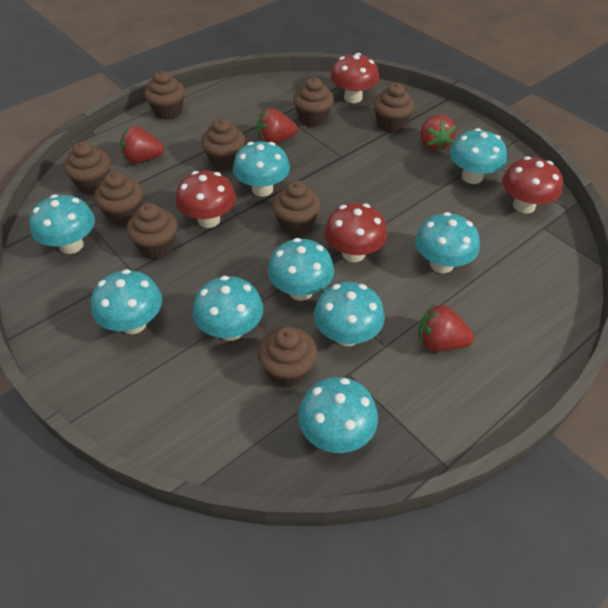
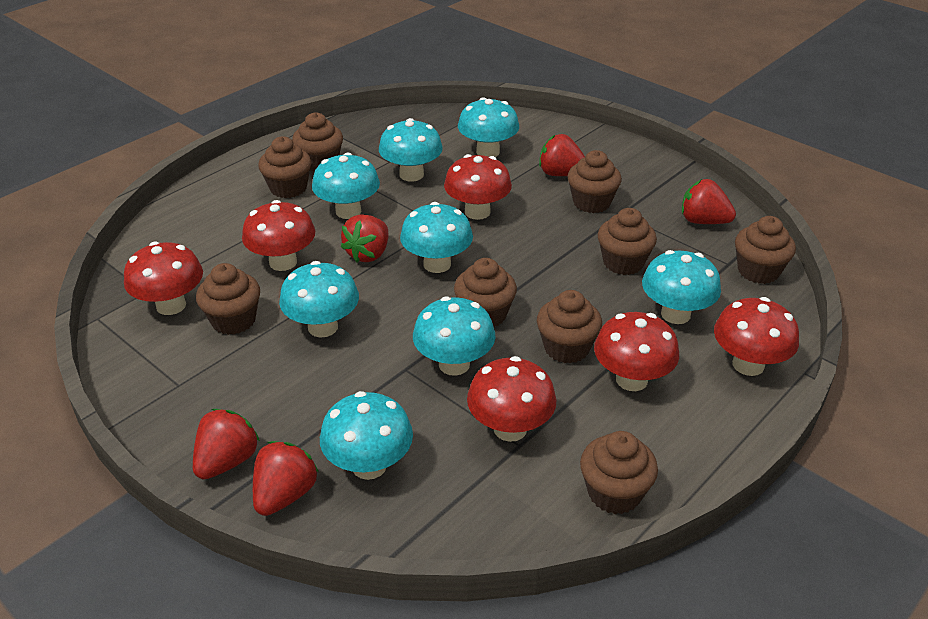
red mushroom: 4 -> 6
red strawberry: 4 -> 5
turquoise mushroom: 9 -> 8

